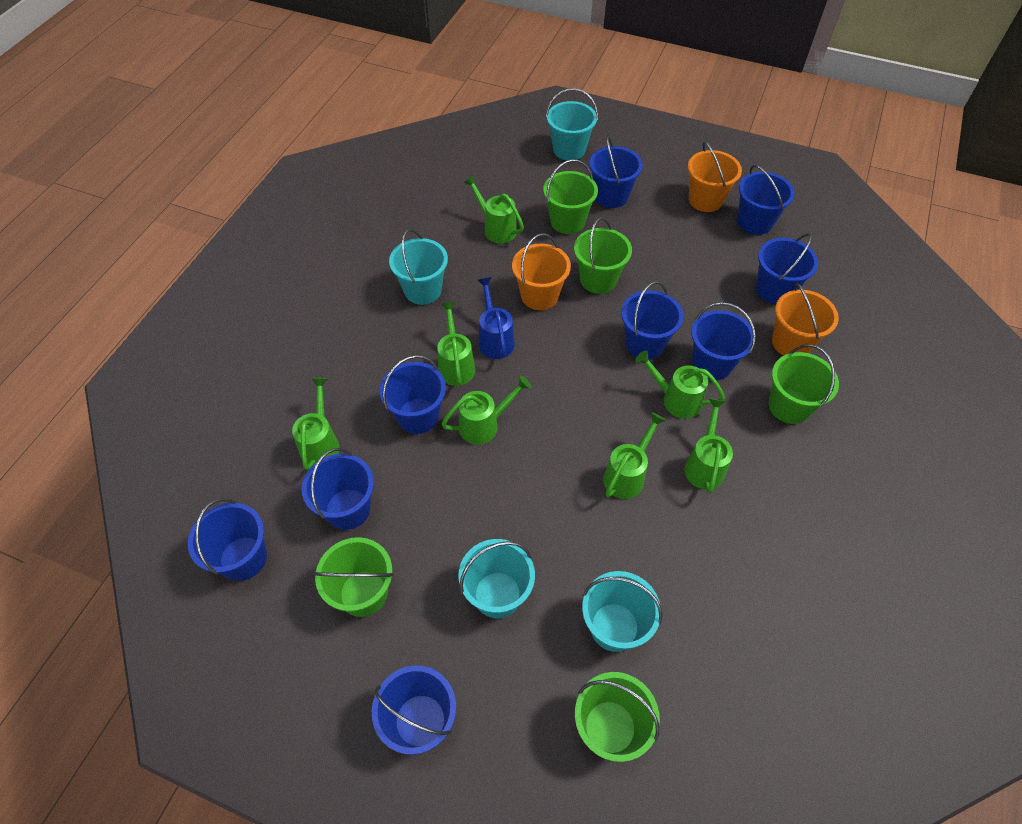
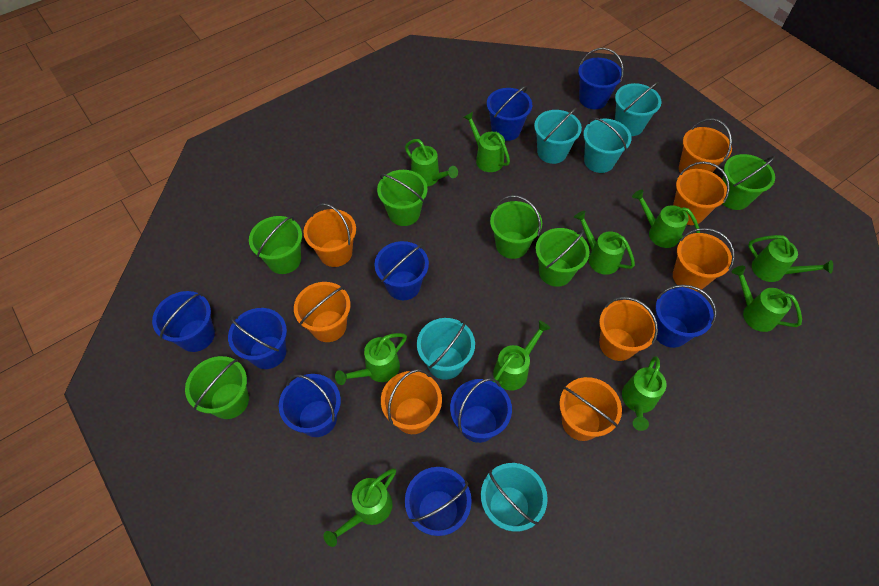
blue watering can: 1 -> 0
green bucket: 5 -> 6
green watering can: 7 -> 10
orange bucket: 3 -> 8
turquoise bucket: 4 -> 5

